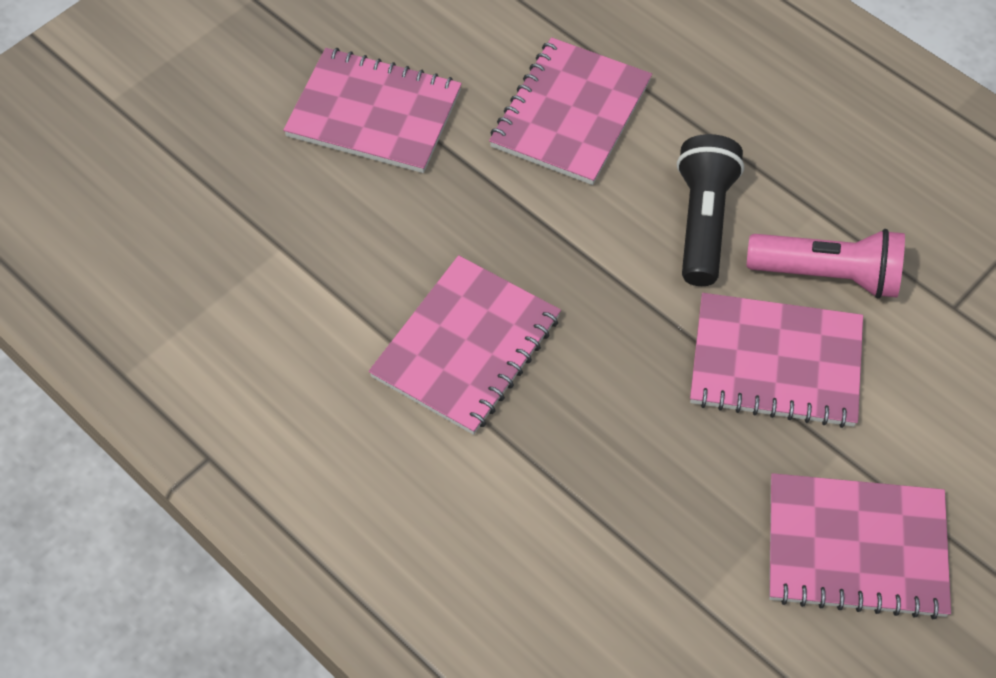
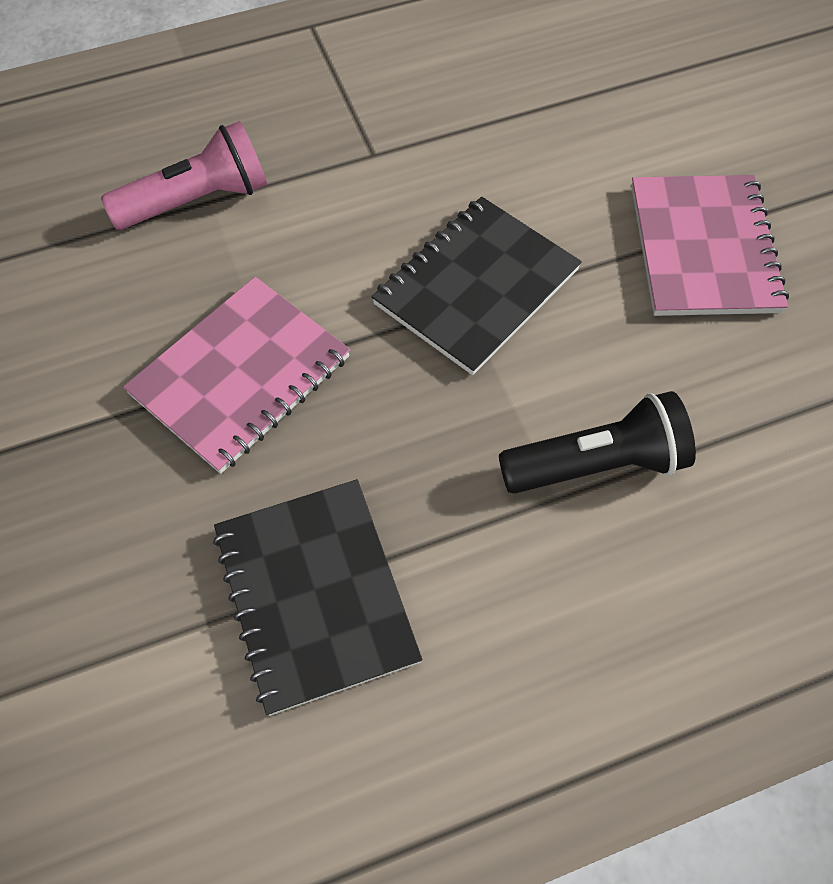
black notebook: 0 -> 2
pink notebook: 5 -> 2

